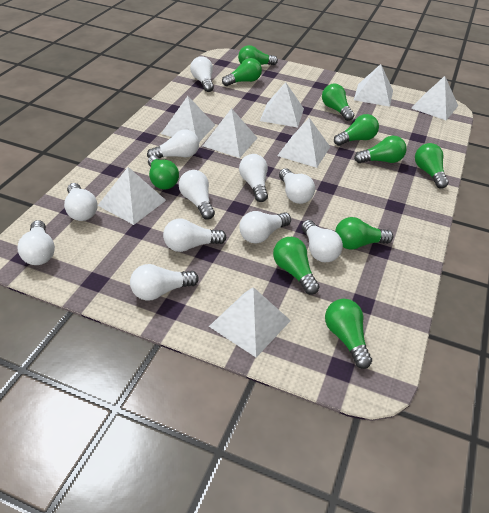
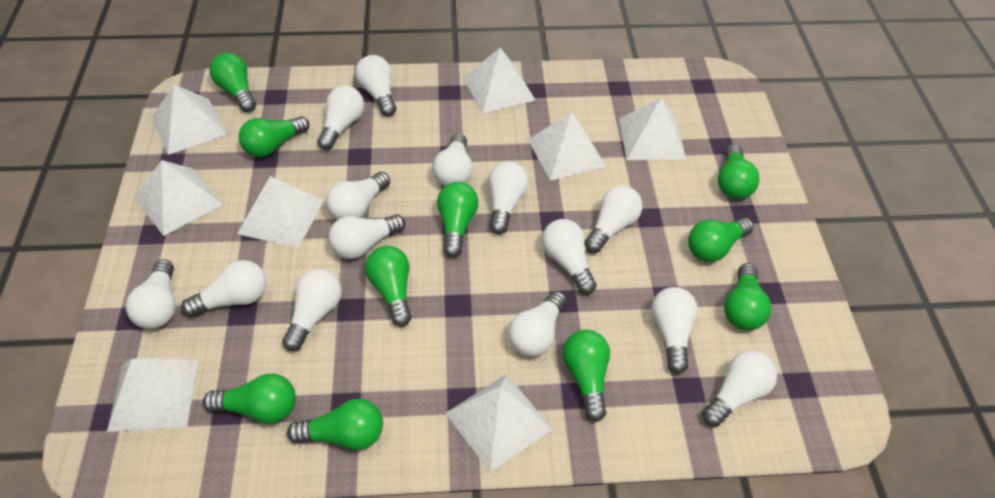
white light bulb: 11 -> 14

